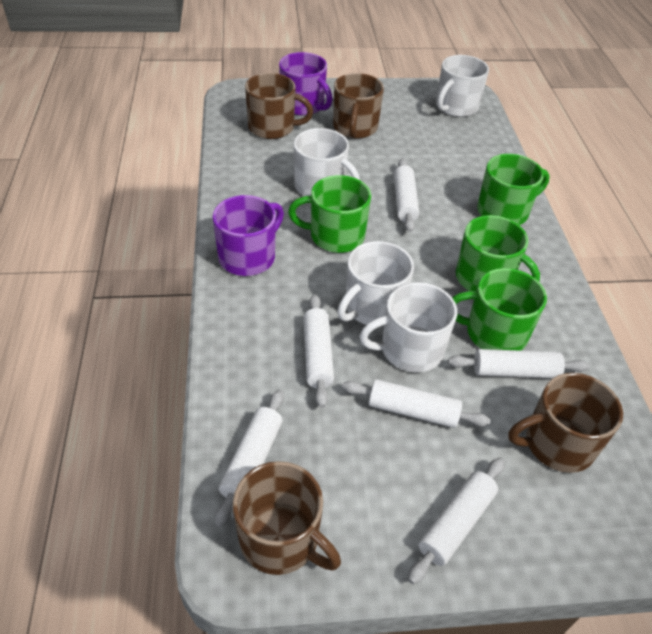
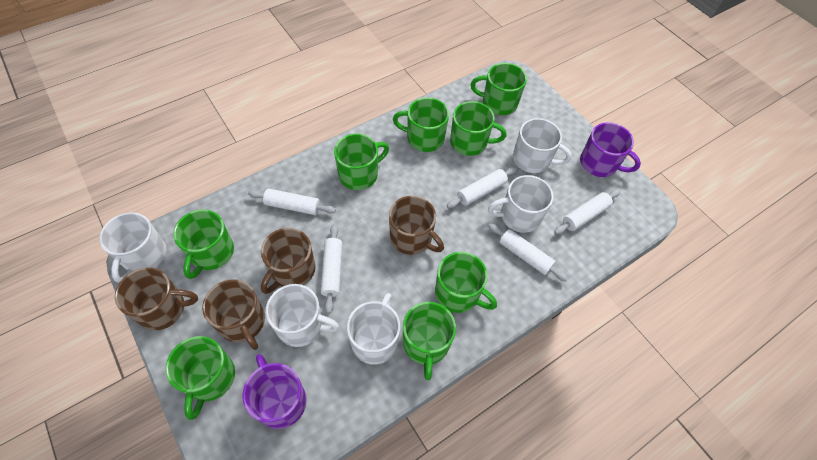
green mug: 4 -> 8
white mug: 4 -> 5
white rolling pin: 6 -> 5

